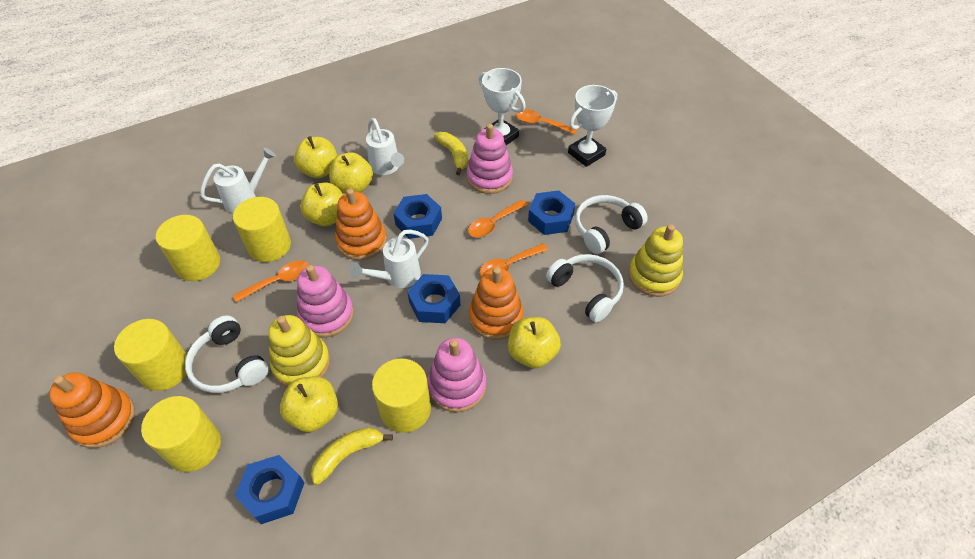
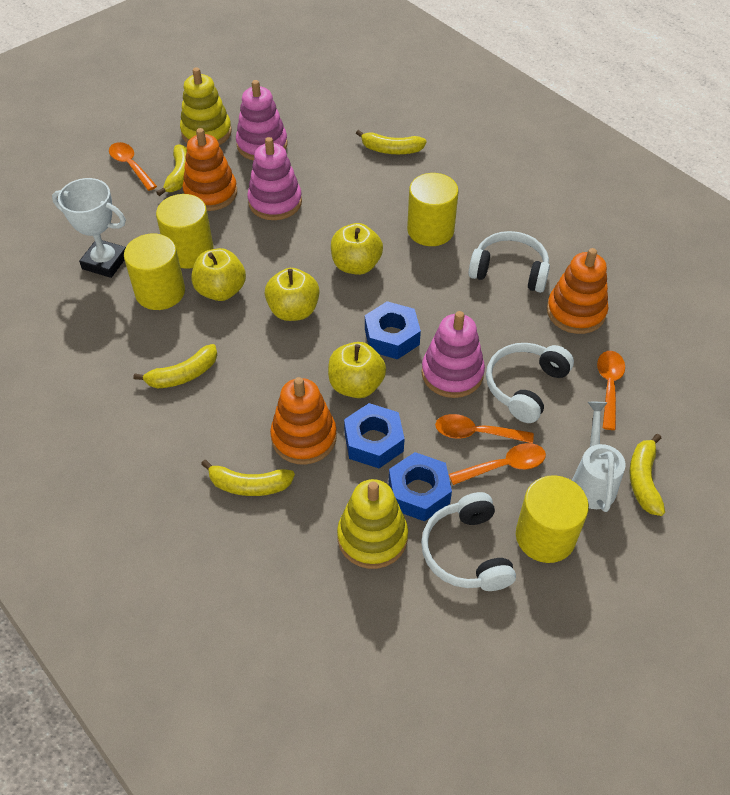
blue nut: 4 -> 3
white trophy: 2 -> 1
white watering can: 3 -> 1
yellow apple: 5 -> 4
yellow banana: 2 -> 5
yellow cylinder: 5 -> 4

